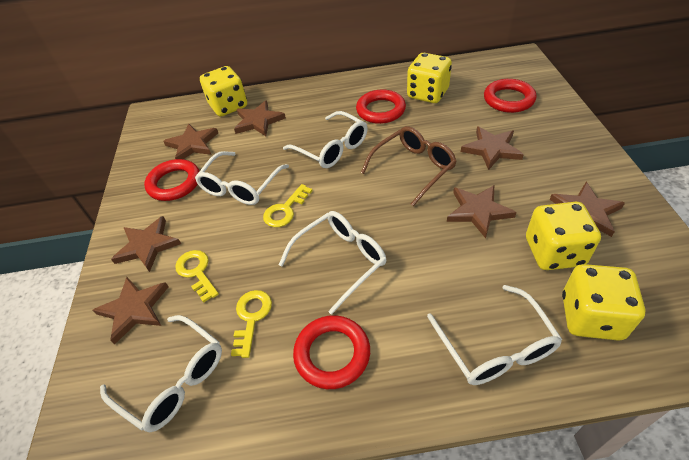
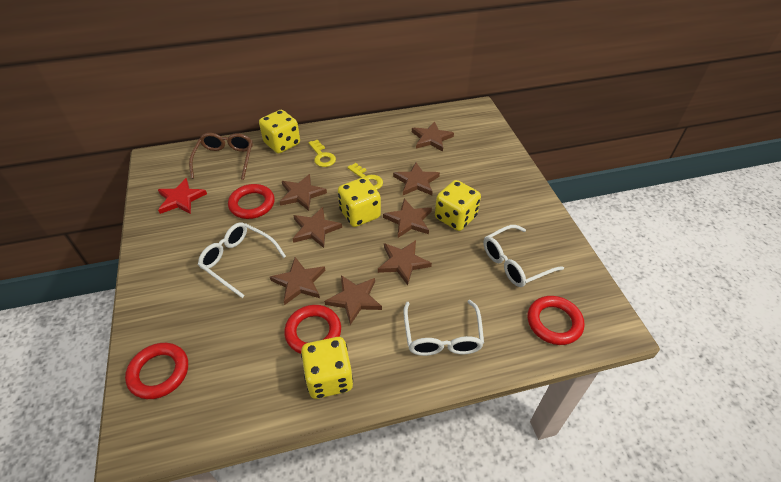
brown star: 7 -> 8
red star: 0 -> 1
white glasses: 5 -> 3
yellow key: 3 -> 2

